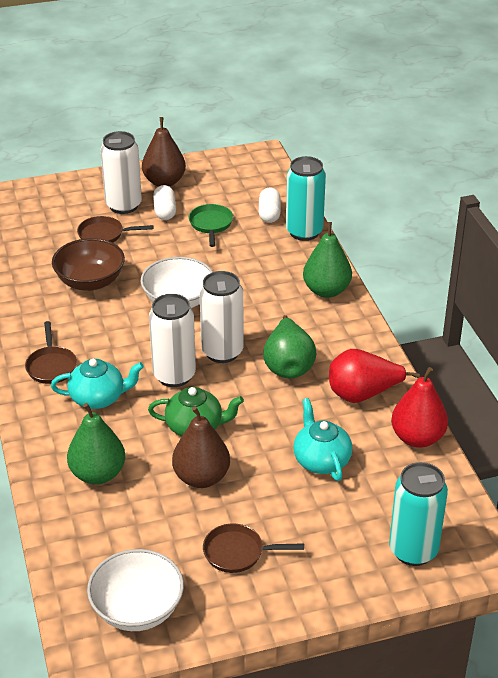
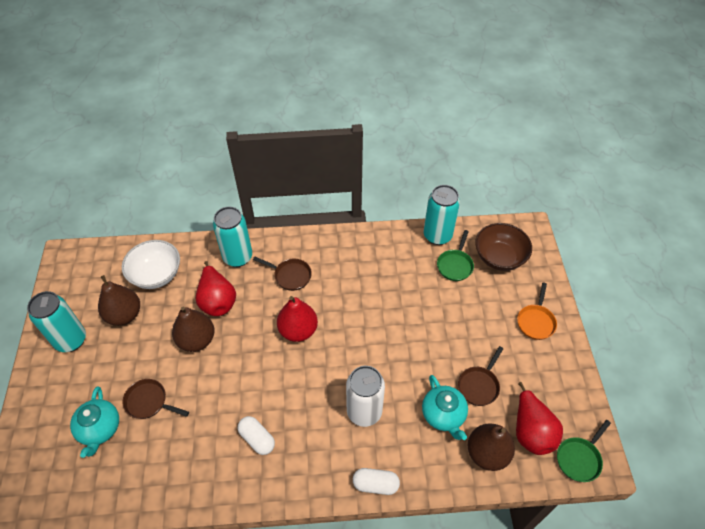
brown pear: 2 -> 3
green pan: 1 -> 2
green pear: 3 -> 0
green teapot: 1 -> 0
orange pan: 0 -> 1
red pear: 2 -> 3
turquoise can: 2 -> 3
white bowl: 2 -> 1
white can: 3 -> 1

